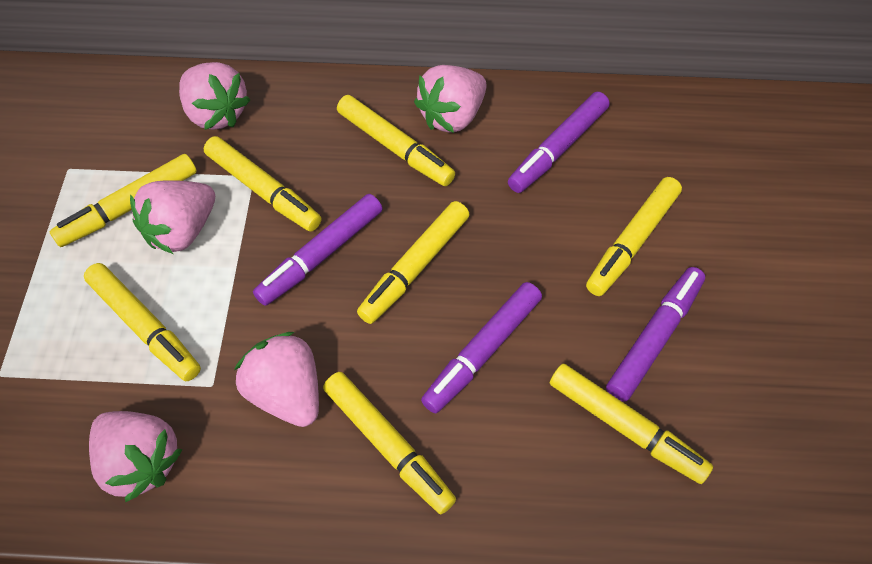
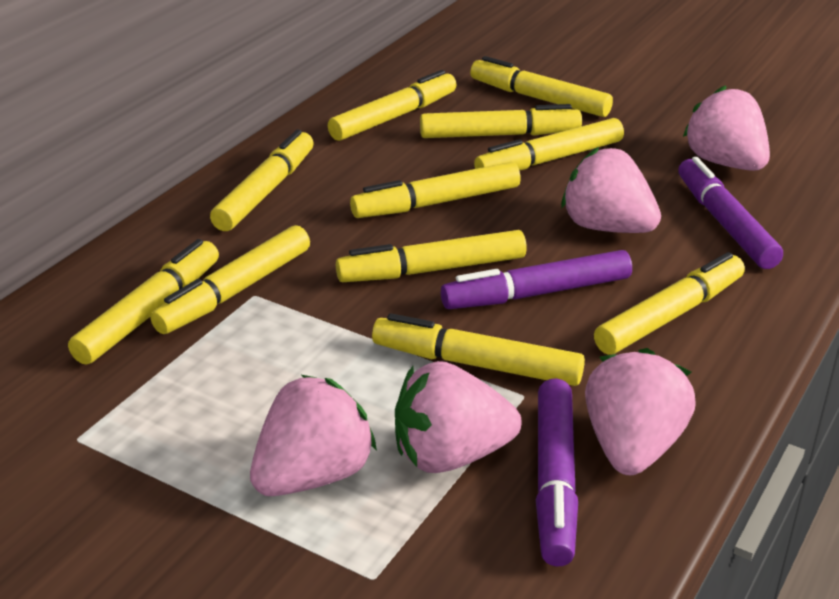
purple marker: 4 -> 3
yellow marker: 8 -> 11

